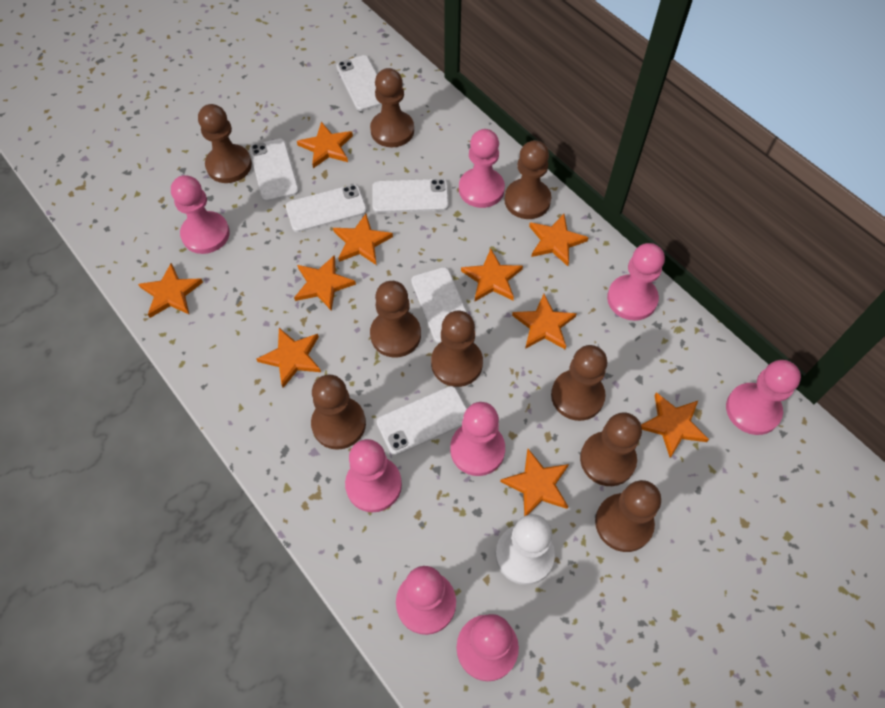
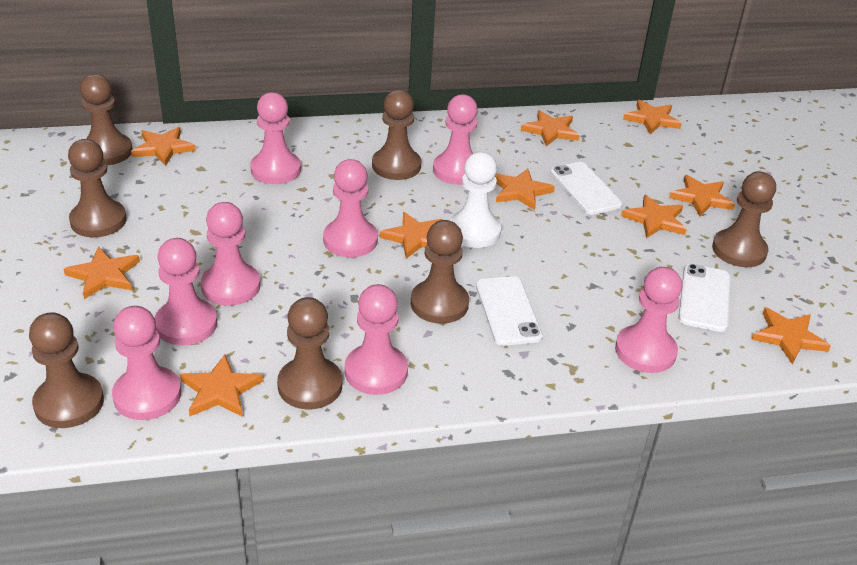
brown pawn: 9 -> 7
white phone: 6 -> 3

